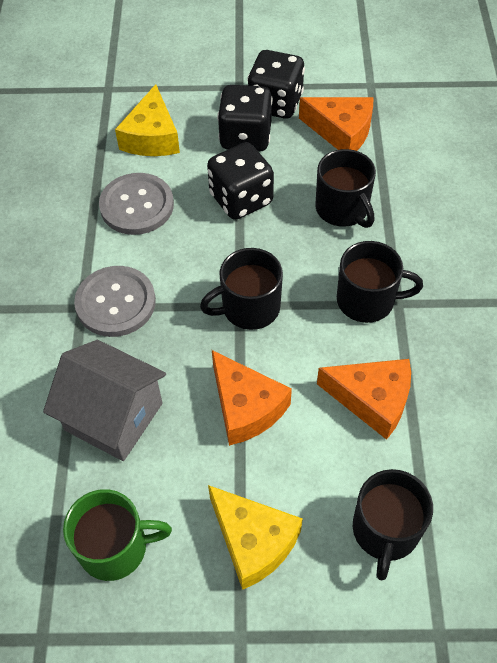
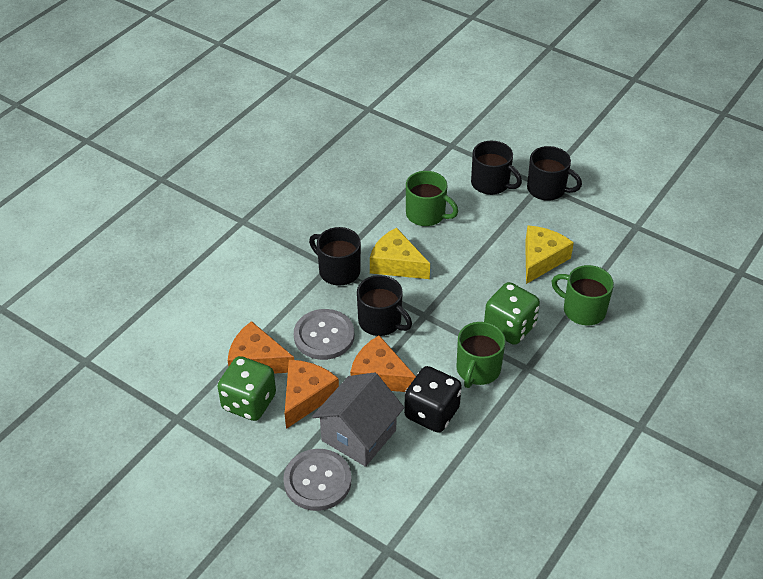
black dice: 3 -> 1
green dice: 0 -> 2
green mug: 1 -> 3

